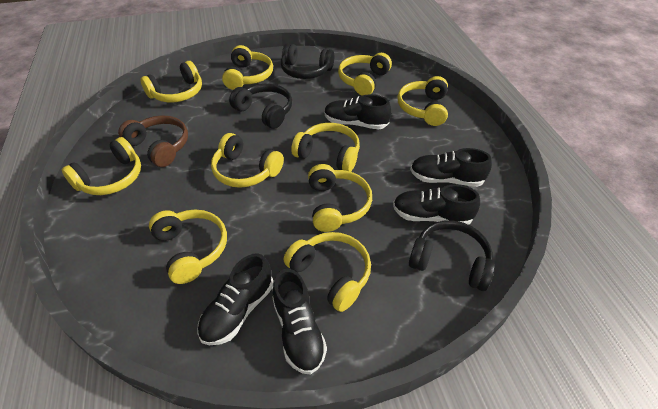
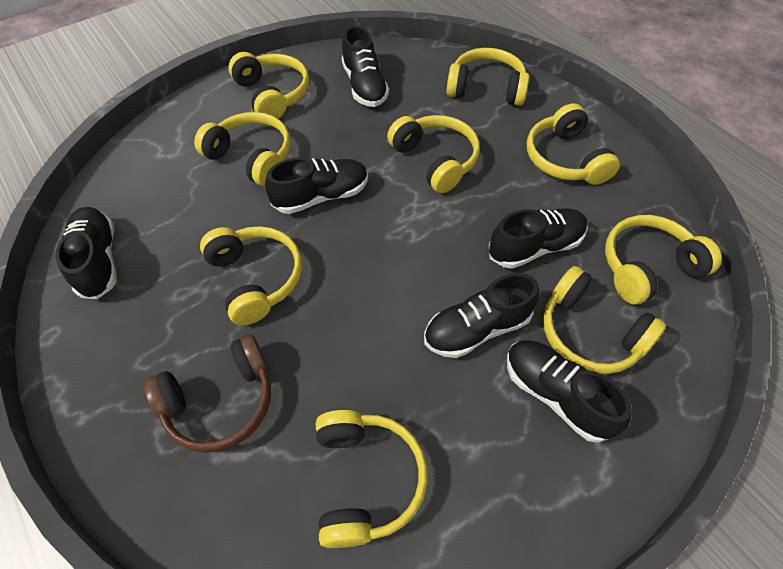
black headphones: 3 -> 0
black shoe: 5 -> 6
yellow headphones: 10 -> 9

